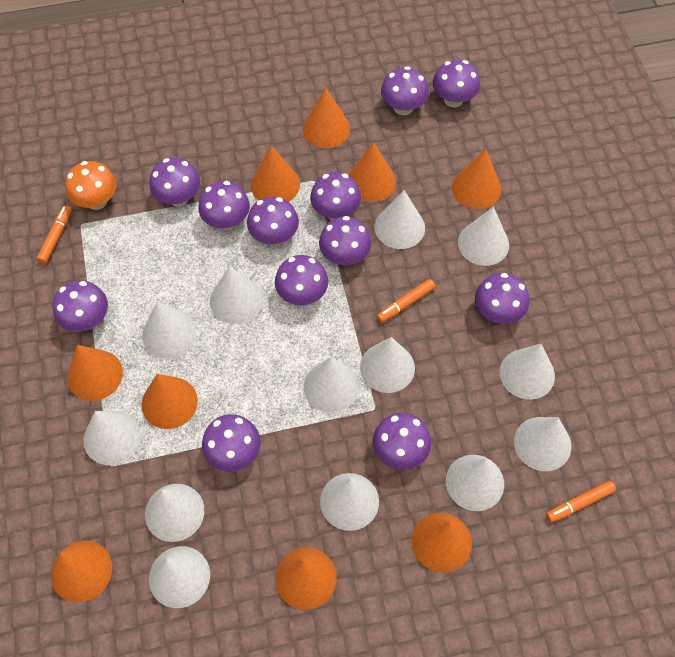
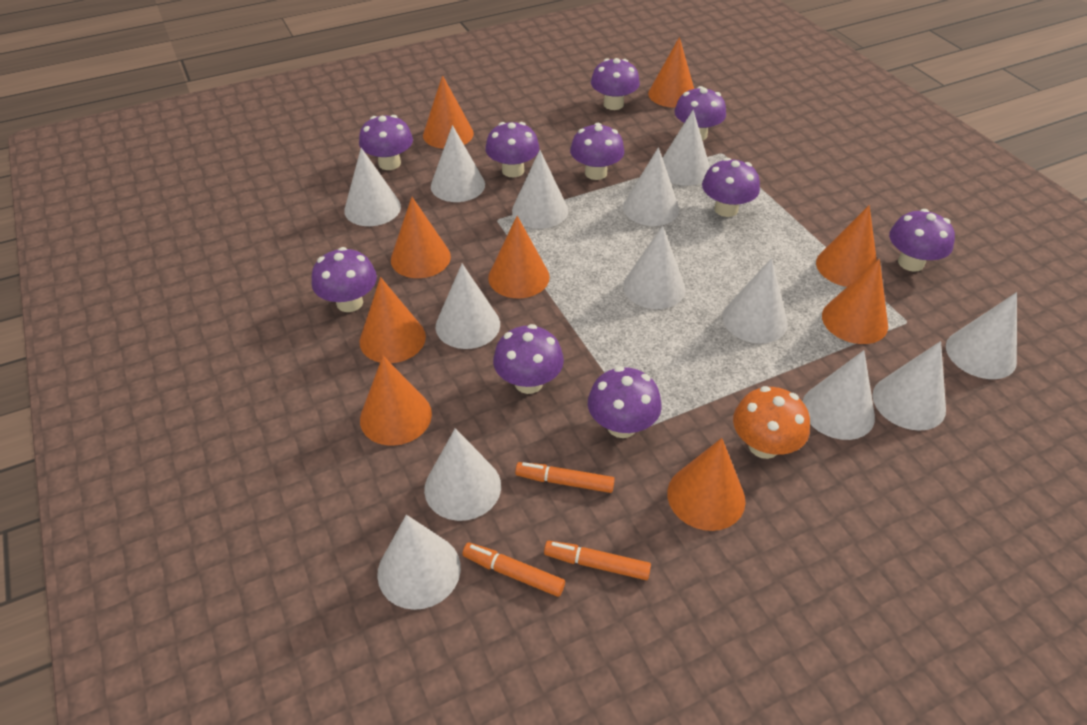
purple mushroom: 12 -> 10

